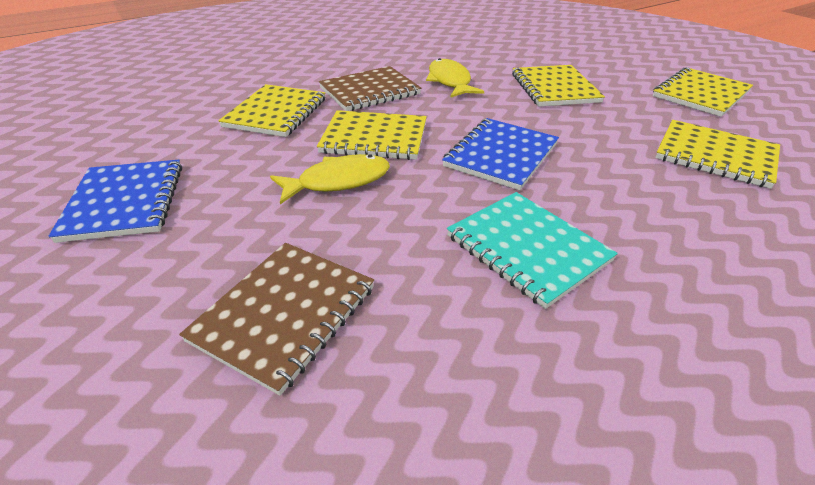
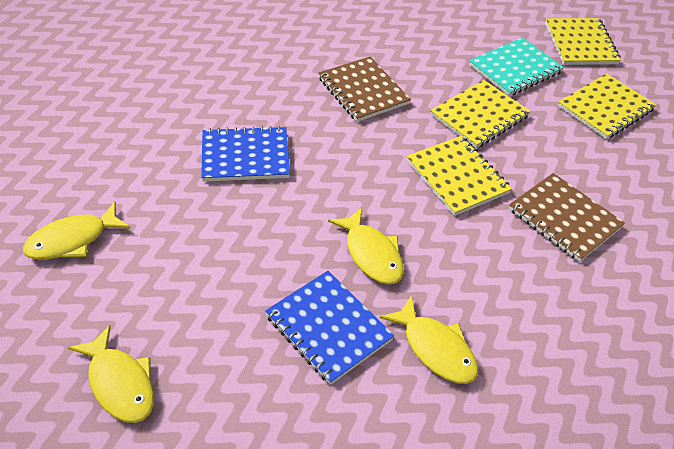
yellow fish: 2 -> 4
yellow notebook: 5 -> 4

